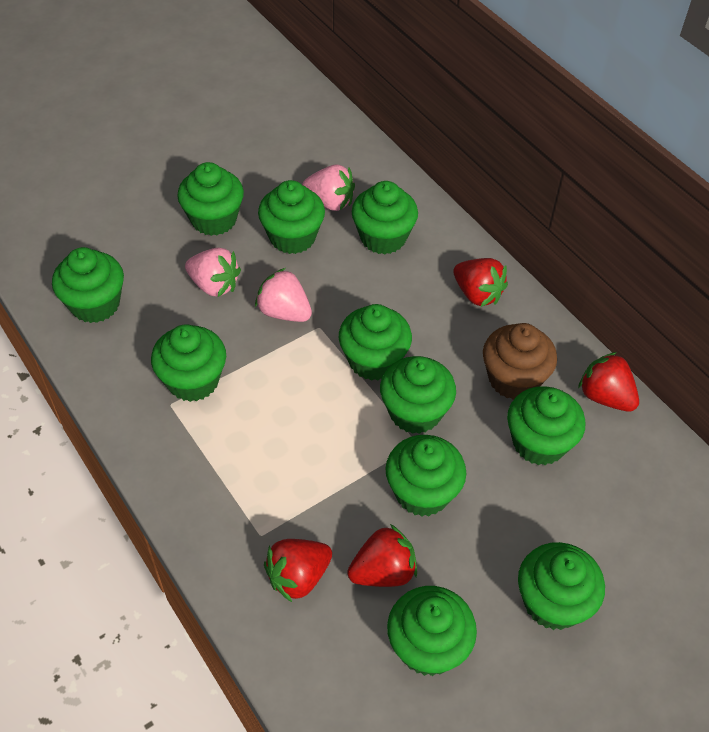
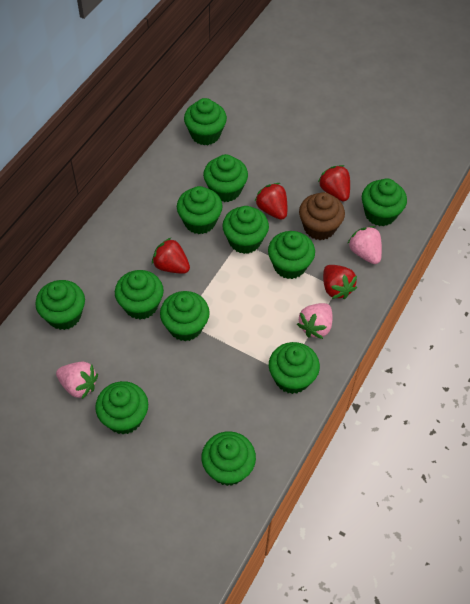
green cupcake: 11 -> 12

